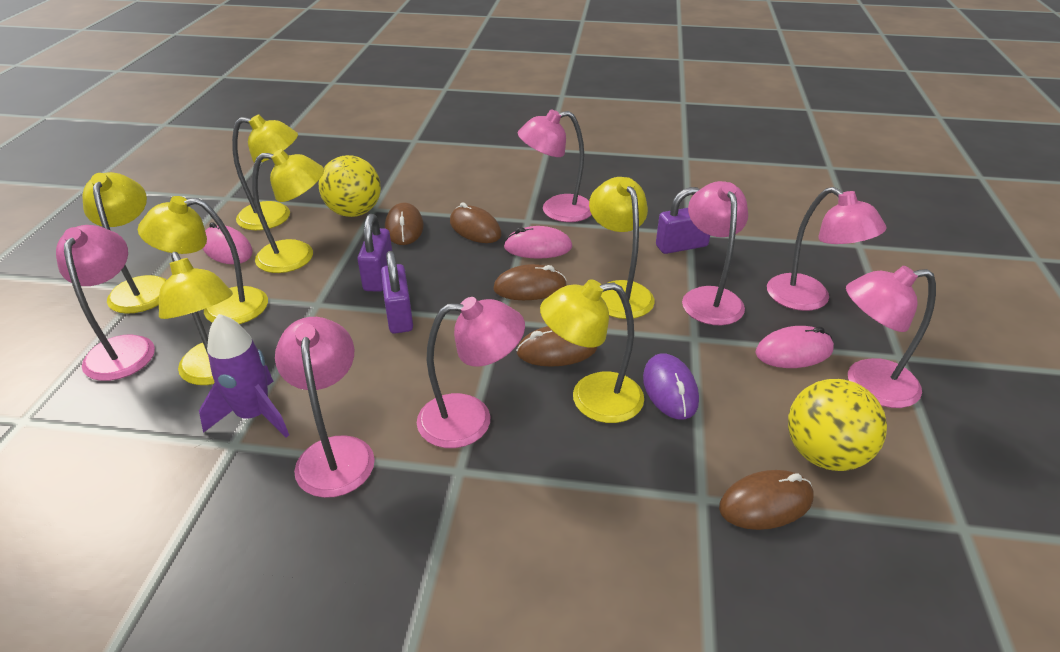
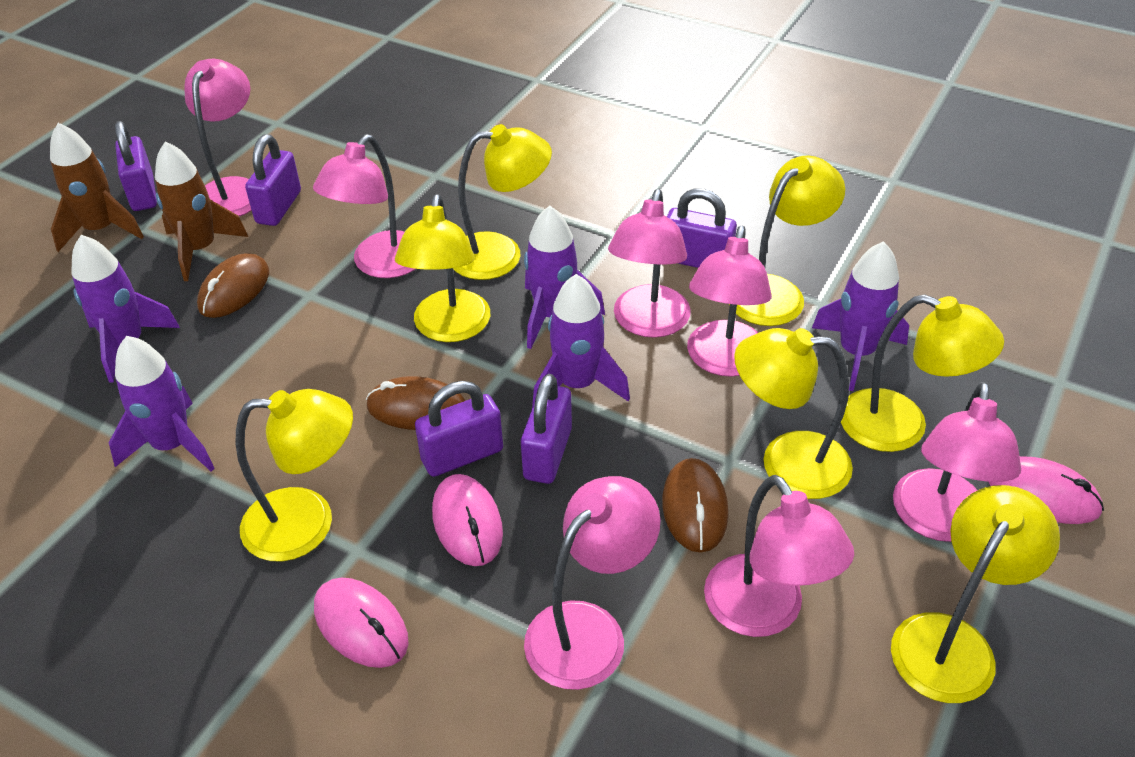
brown mouse: 5 -> 3
brown rocket: 0 -> 2
purple mouse: 1 -> 0
purple padlock: 3 -> 5
purple rocket: 1 -> 5
yellow ball: 2 -> 0

